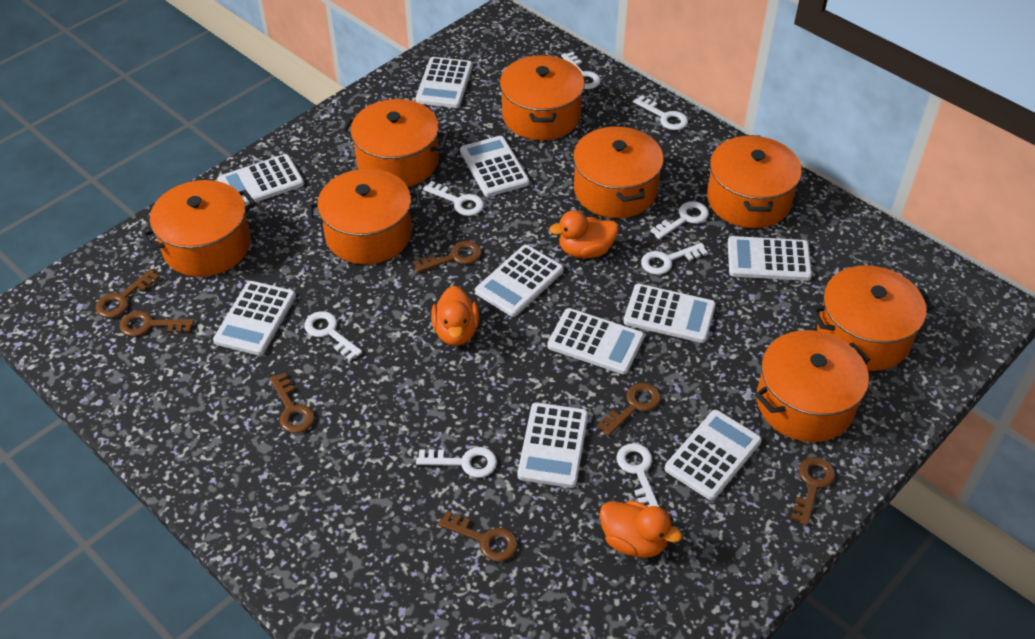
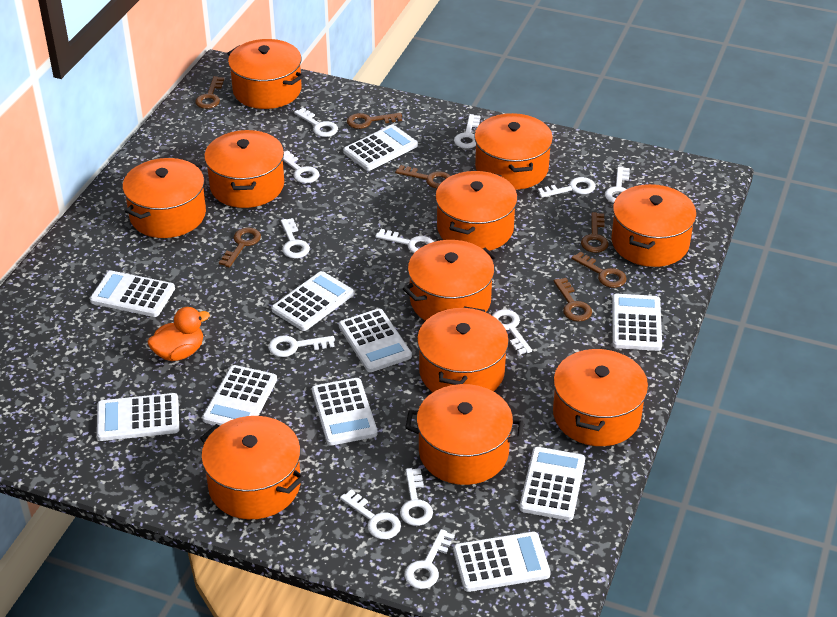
orange duck: 3 -> 1
orange pot: 8 -> 11
white key: 8 -> 12

